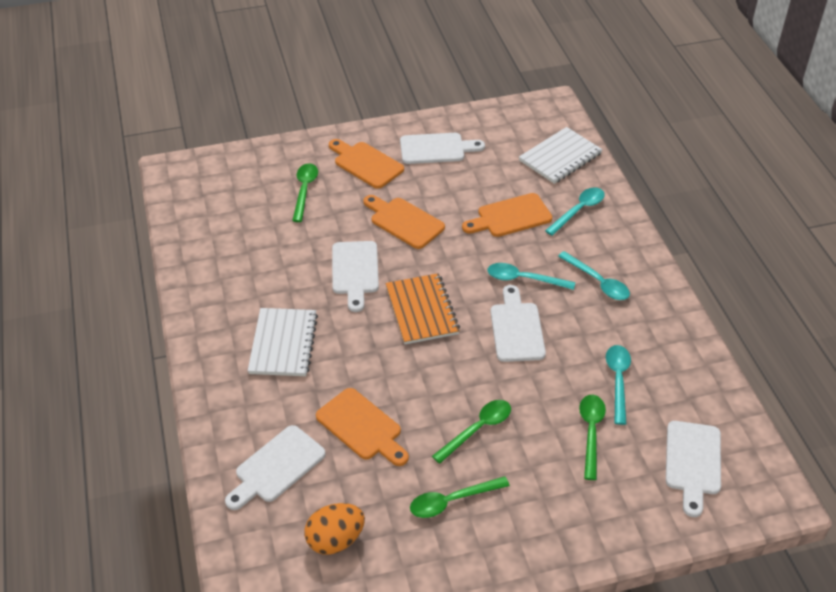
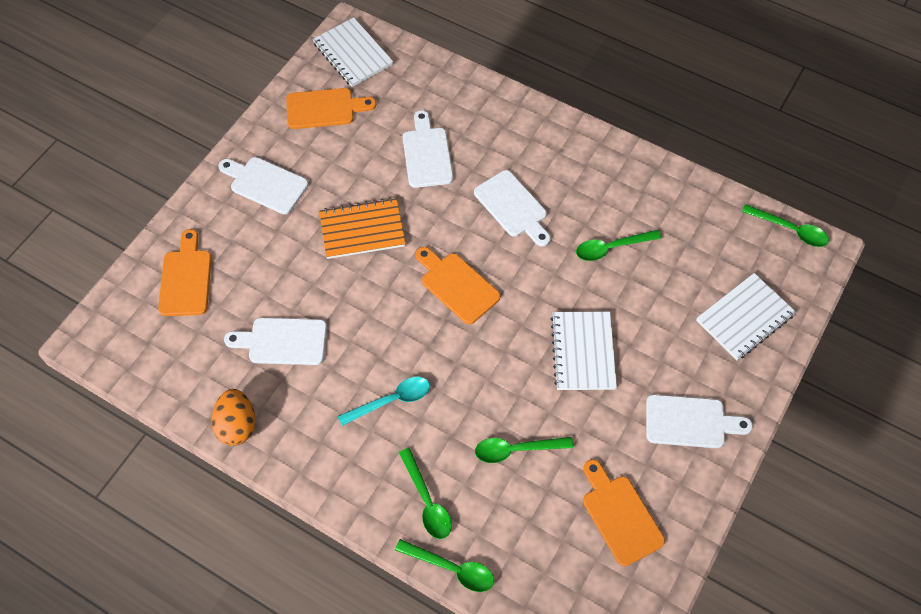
green spoon: 4 -> 5
turquoise spoon: 4 -> 1
white notebook: 2 -> 3

